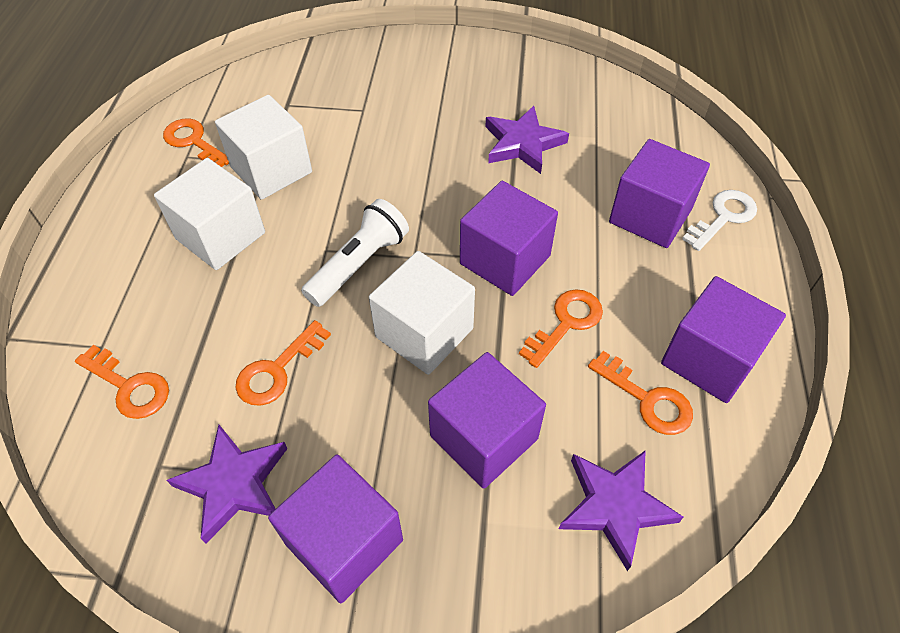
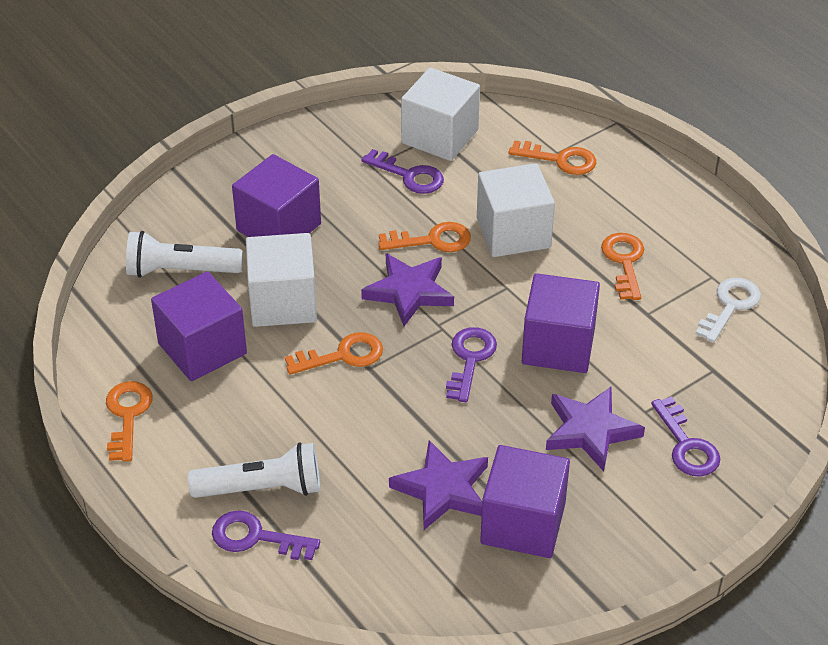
purple cube: 5 -> 4
purple key: 0 -> 4
white flashlight: 1 -> 2

